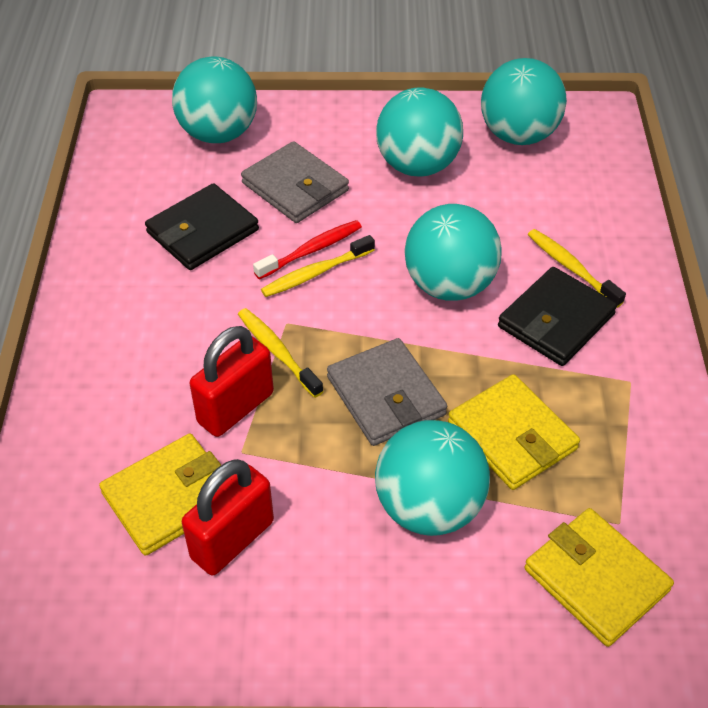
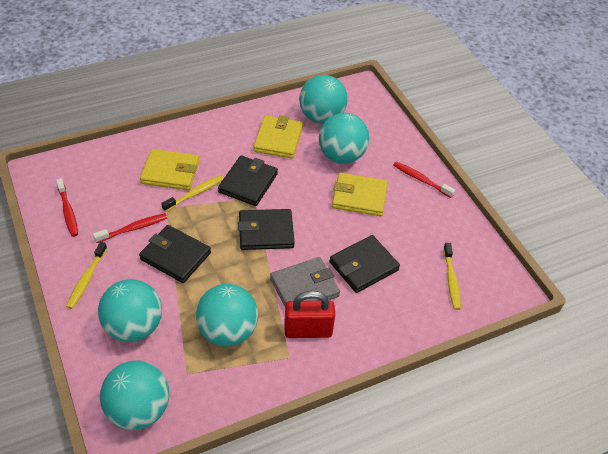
black wallet: 2 -> 4
grey wallet: 2 -> 1
red padlock: 2 -> 1
red toothbrush: 1 -> 3

